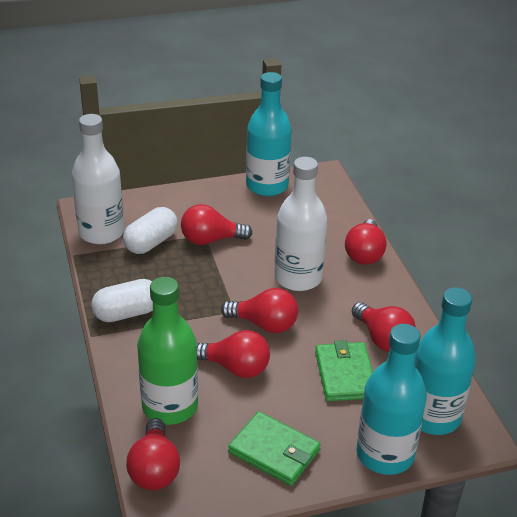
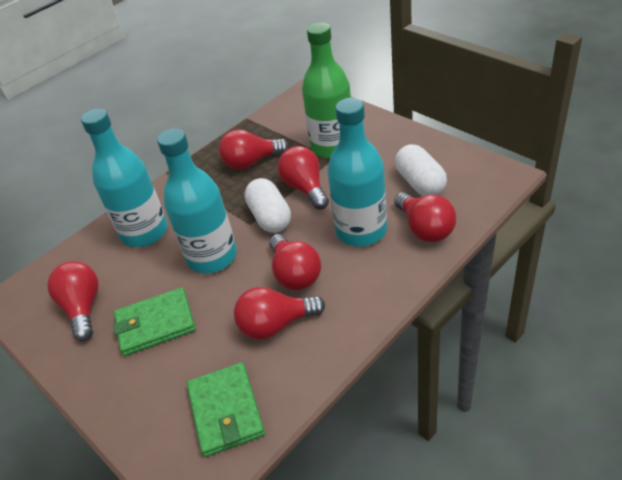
white bottle: 2 -> 0

